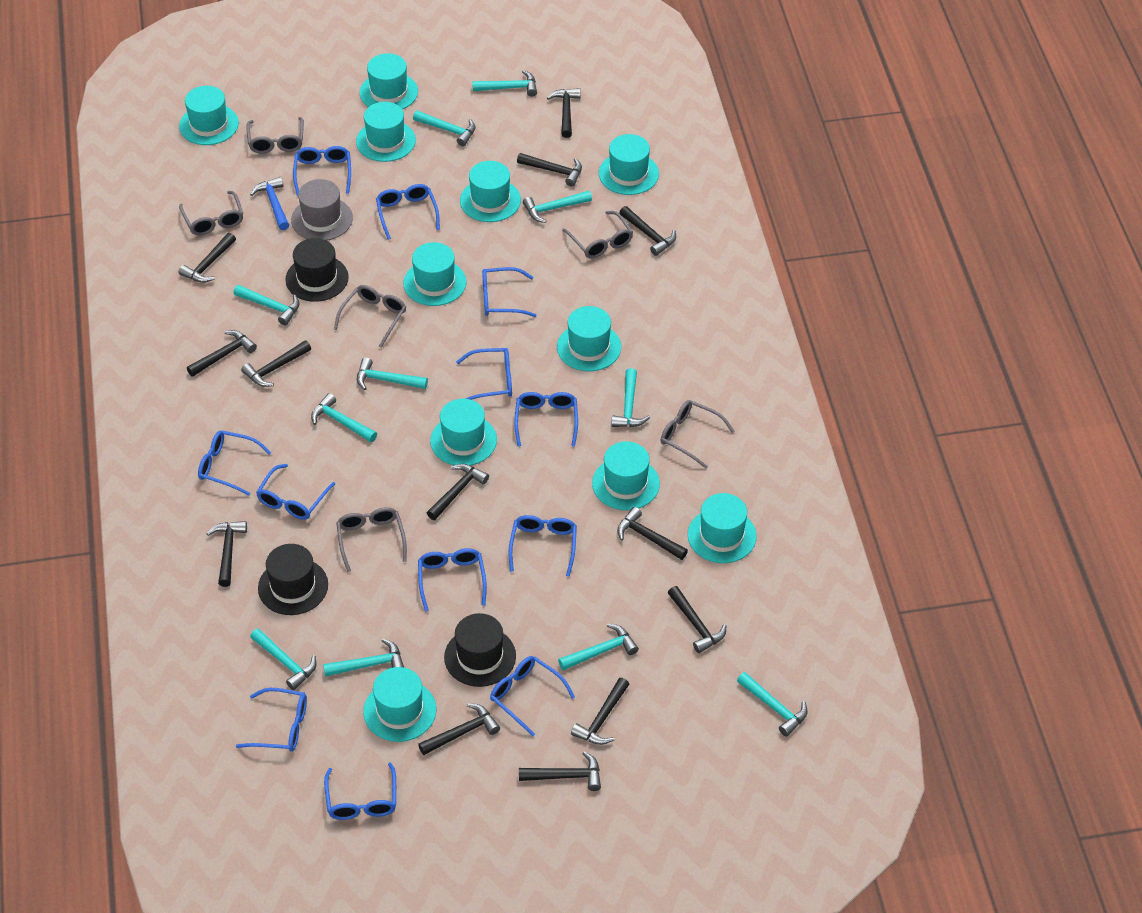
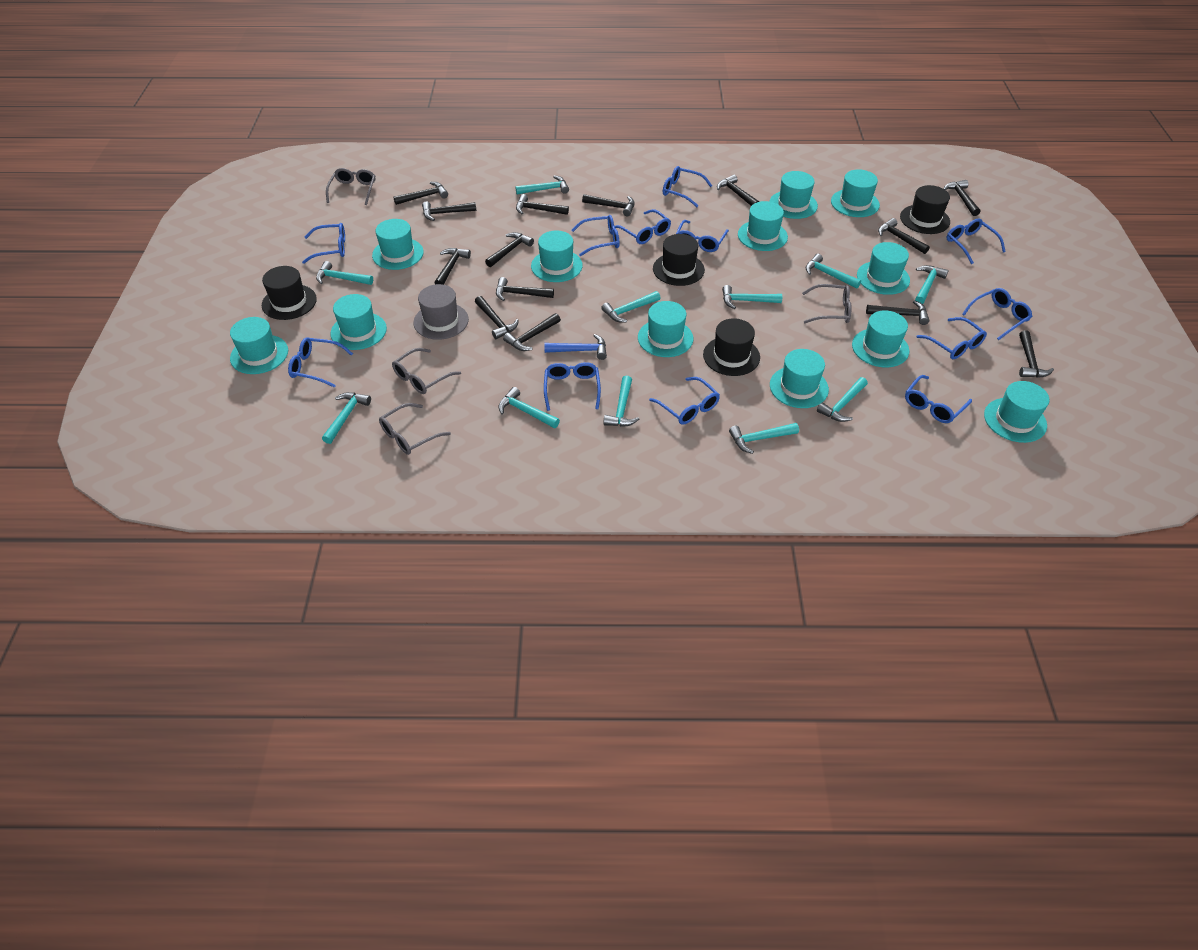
black hammer: 13 -> 14
black hat: 3 -> 4
grey glasses: 6 -> 4
turquoise hat: 11 -> 12

